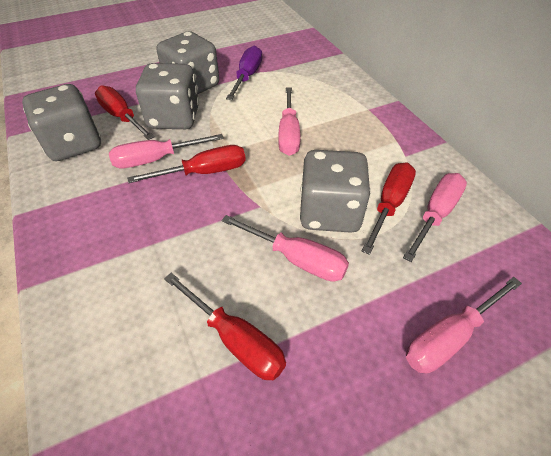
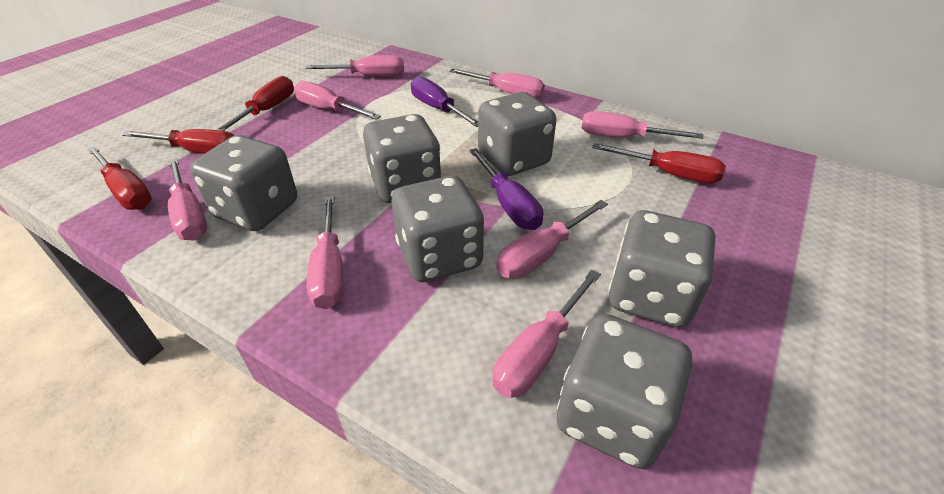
grey dice: 4 -> 6
pink screwdriver: 5 -> 8
purple screwdriver: 1 -> 2

